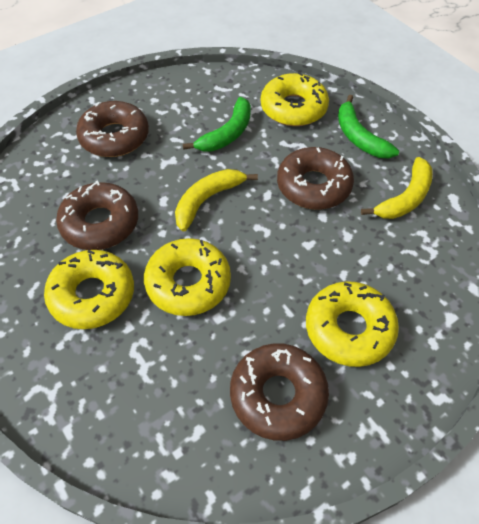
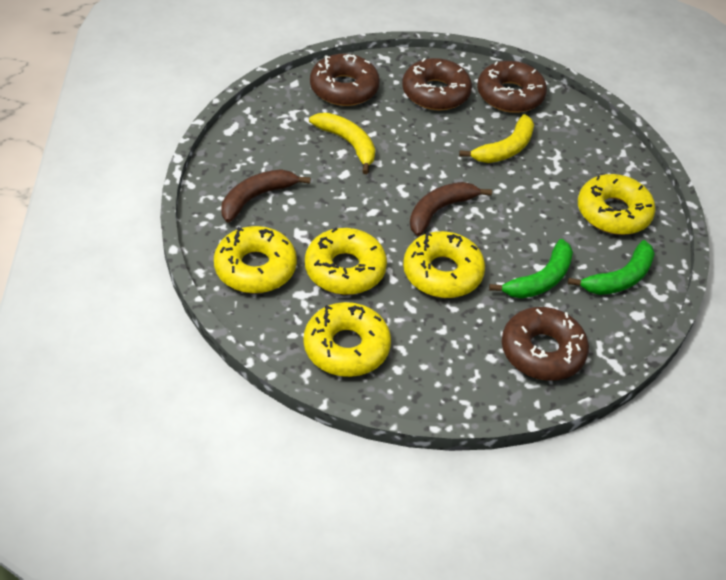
brown banana: 0 -> 2
yellow donut: 4 -> 5

